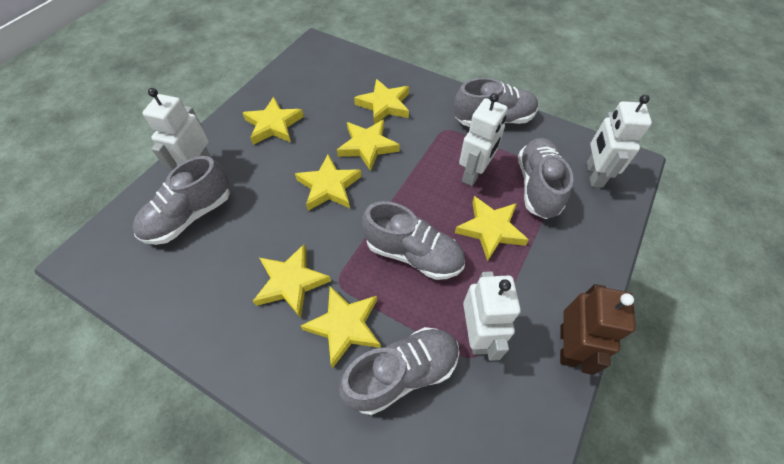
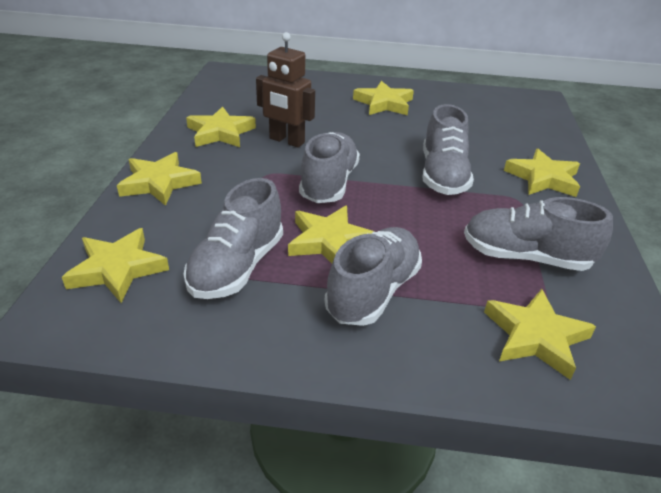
white robot: 4 -> 0

